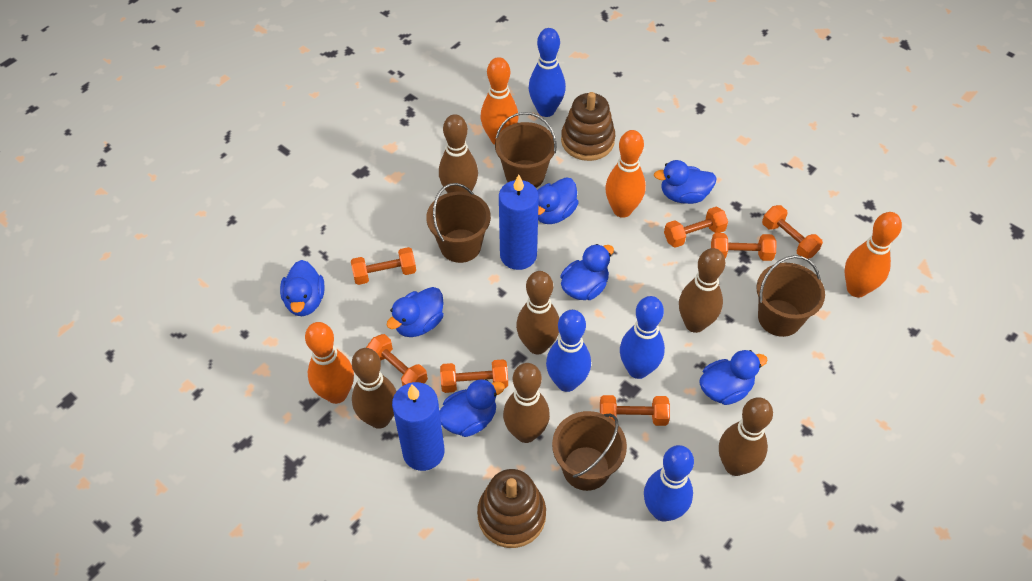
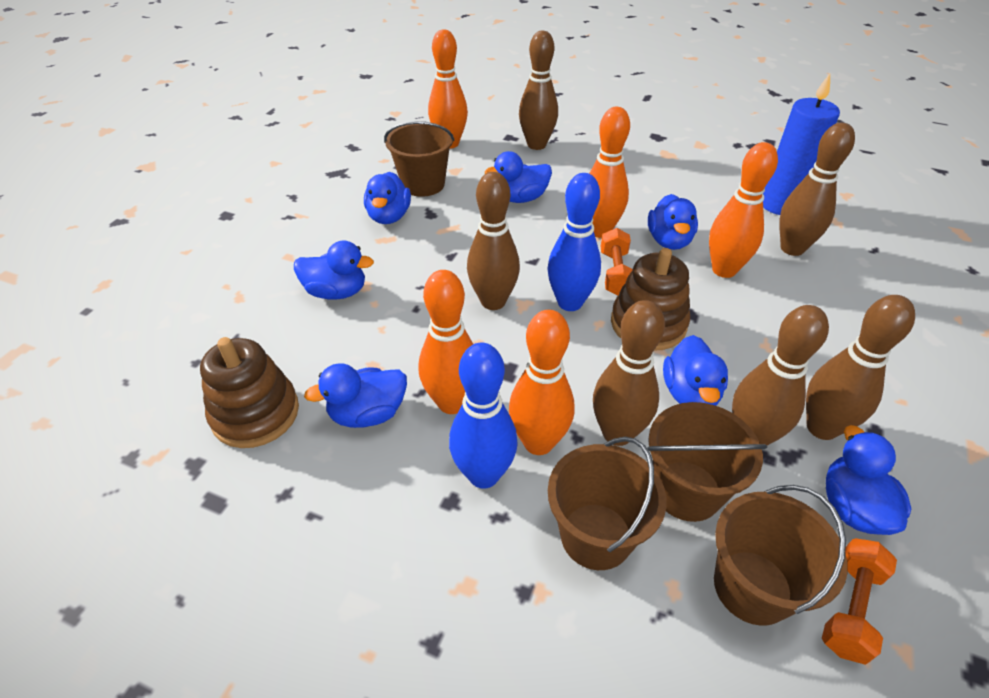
blue bowling pin: 4 -> 2
blue candle: 2 -> 1
orange bowling pin: 4 -> 5
orange dumbbell: 7 -> 2

